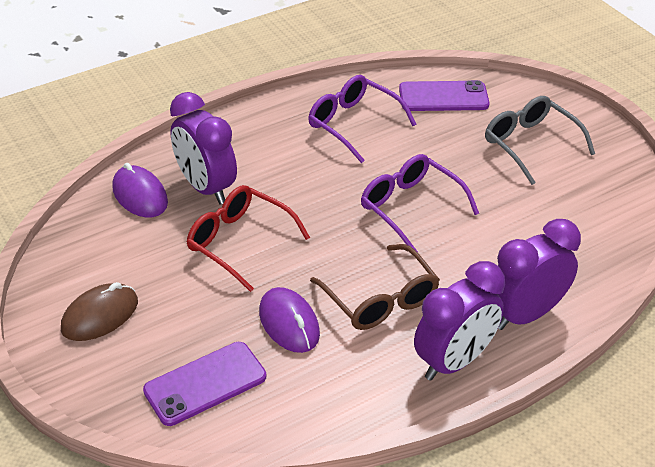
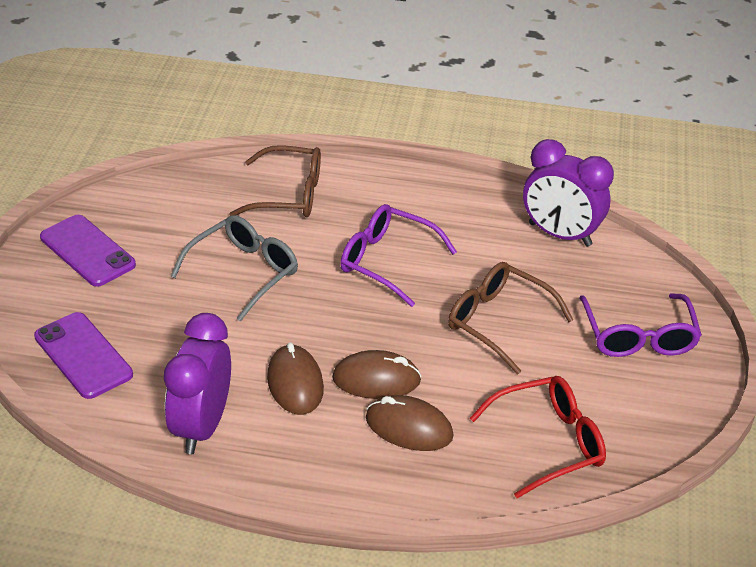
brown glasses: 1 -> 2
brown mouse: 1 -> 3
purple clock: 3 -> 2
purple mouse: 2 -> 0

